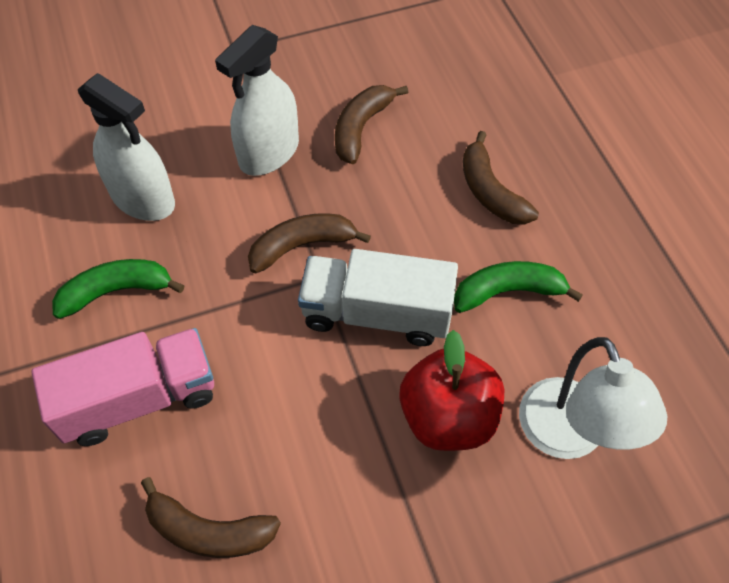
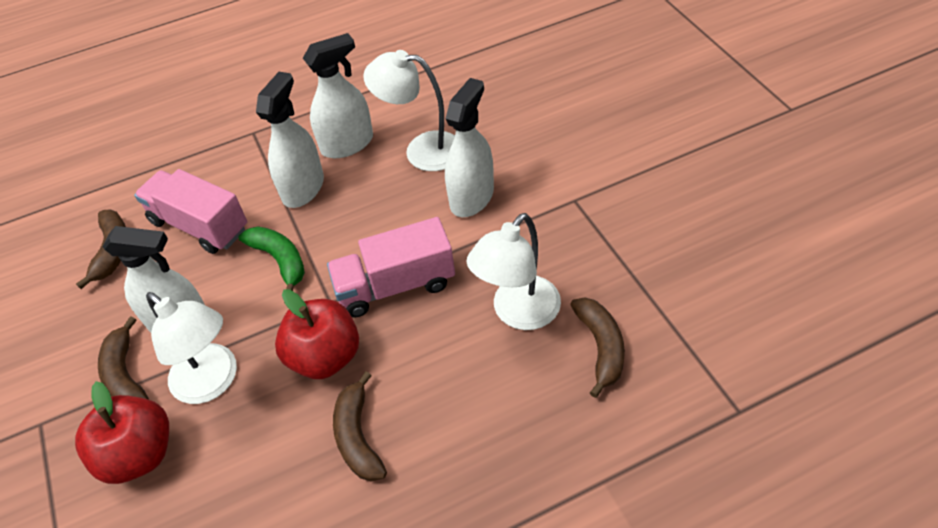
green banana: 2 -> 1
pink truck: 1 -> 2
red apple: 1 -> 2
white lamp: 1 -> 3
white spray bottle: 2 -> 4
white truck: 1 -> 0

